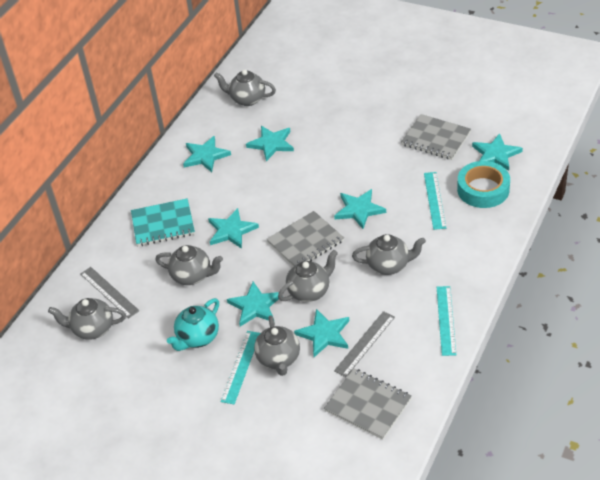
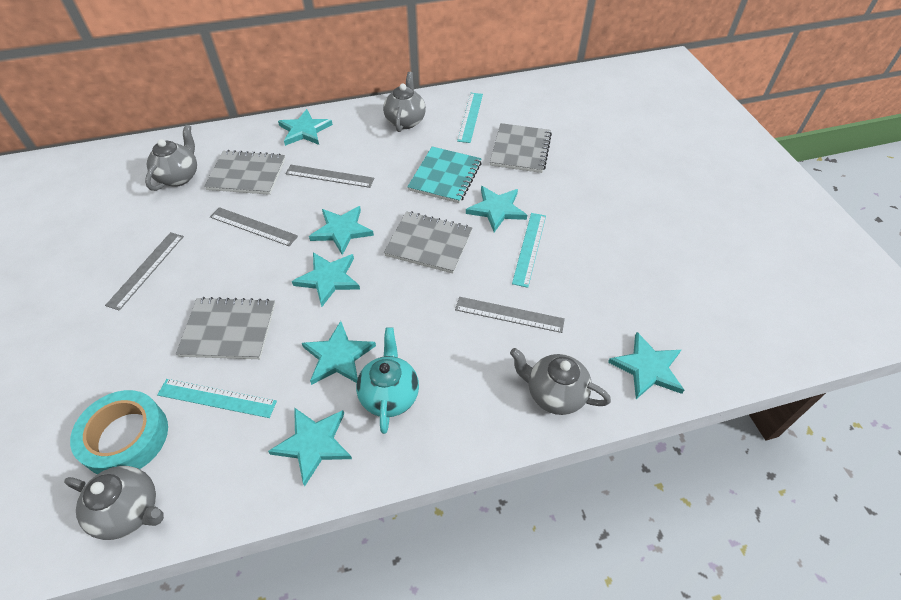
grey notebook: 3 -> 4
grey ruler: 2 -> 4
grey teapot: 6 -> 4

